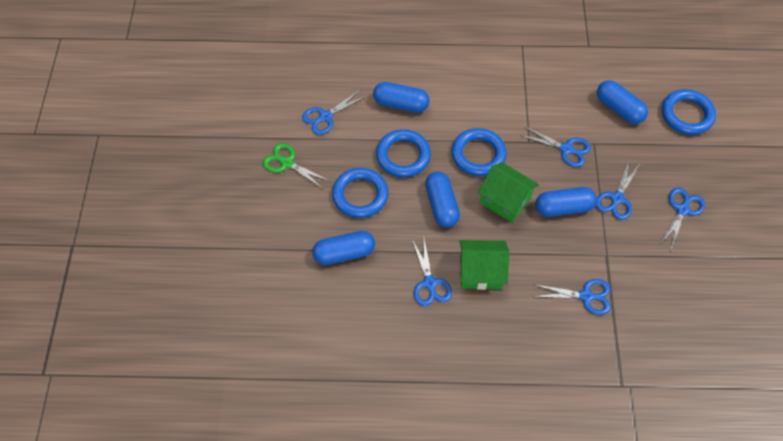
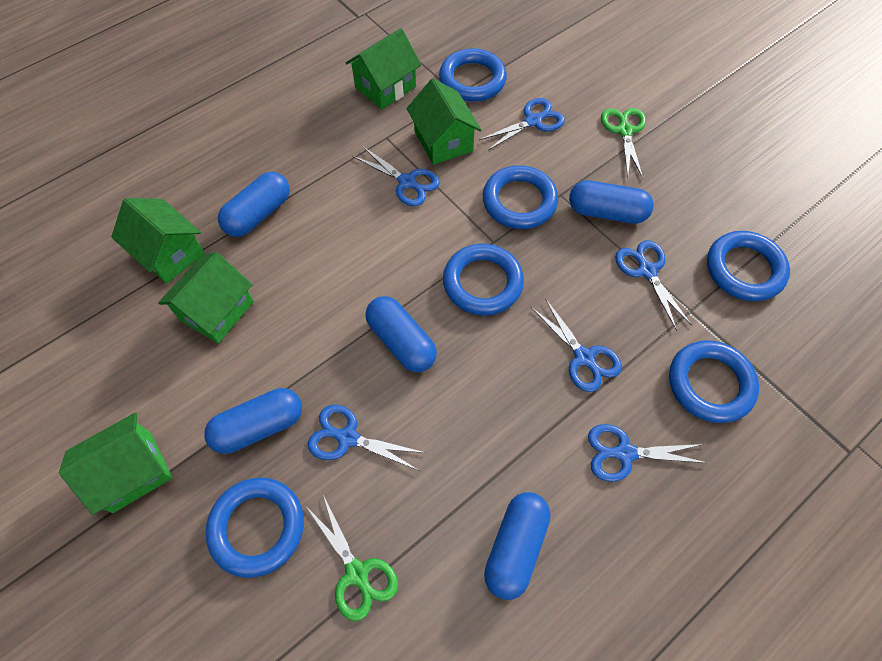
blue ring: 4 -> 6
green house: 2 -> 5
green scissors: 1 -> 2

